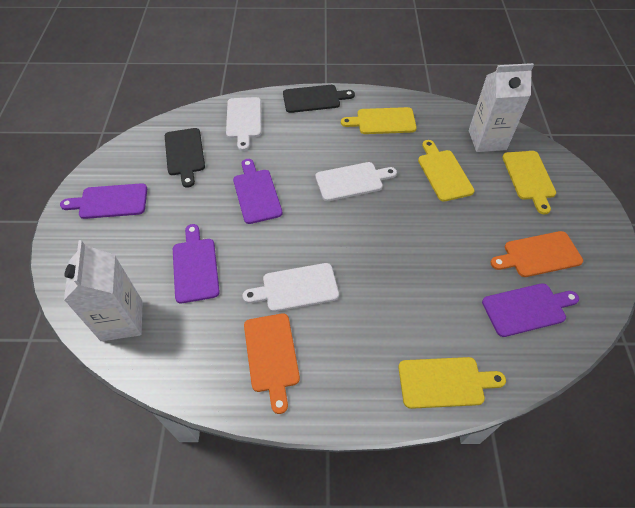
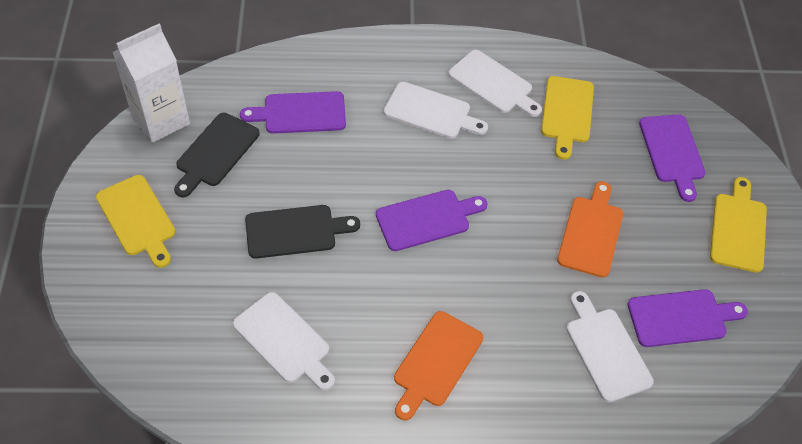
white carton: 2 -> 1
white cutting board: 3 -> 4
yellow cutting board: 4 -> 3

